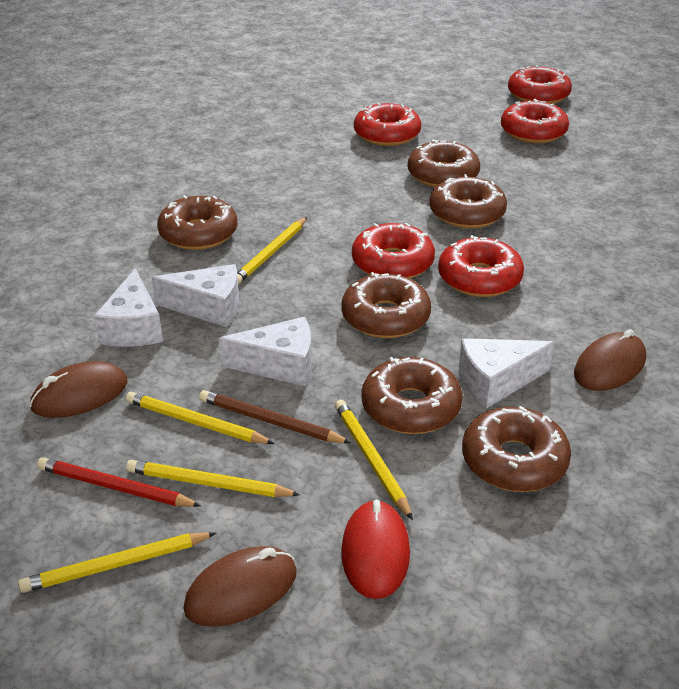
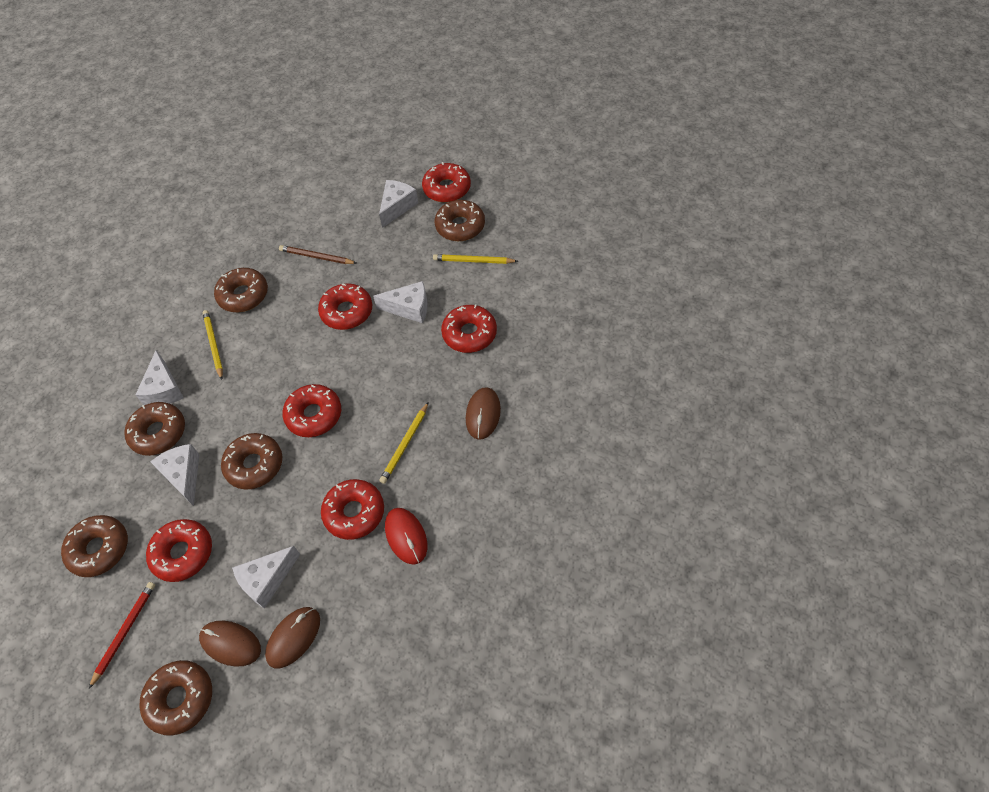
red donut: 5 -> 6
white cheese: 4 -> 5
yellow pencil: 5 -> 3

